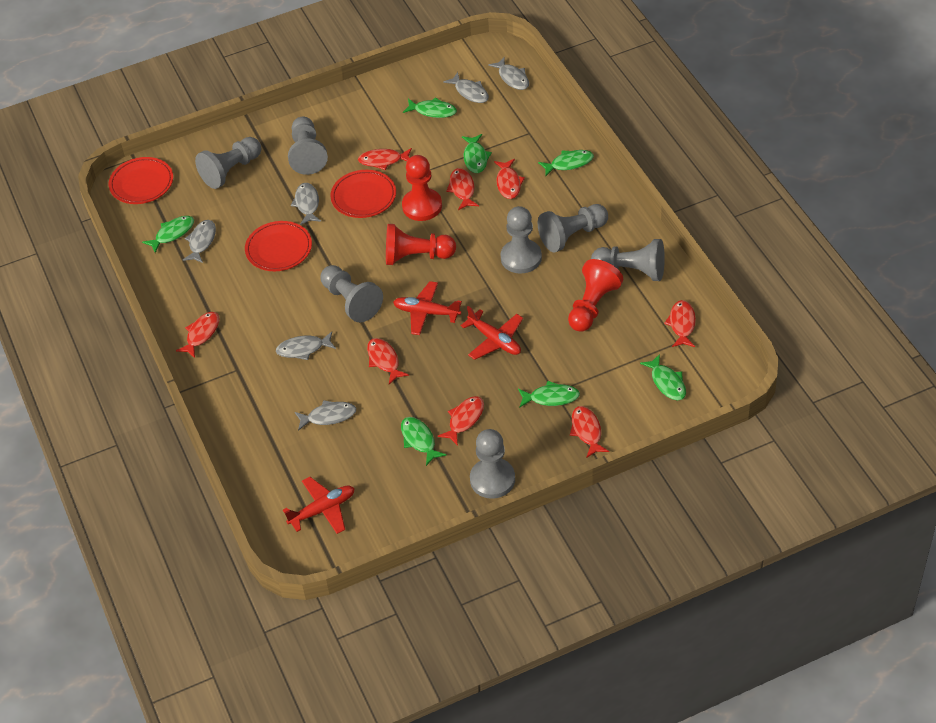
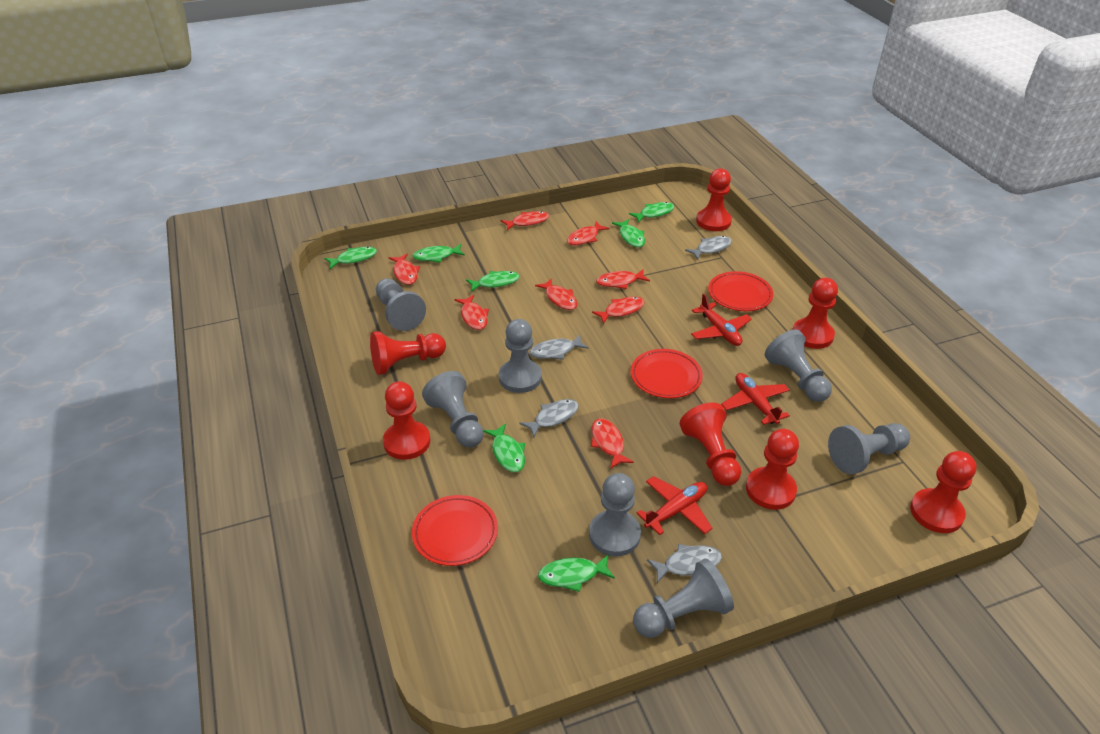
grey fish: 6 -> 4
red pawn: 3 -> 7

